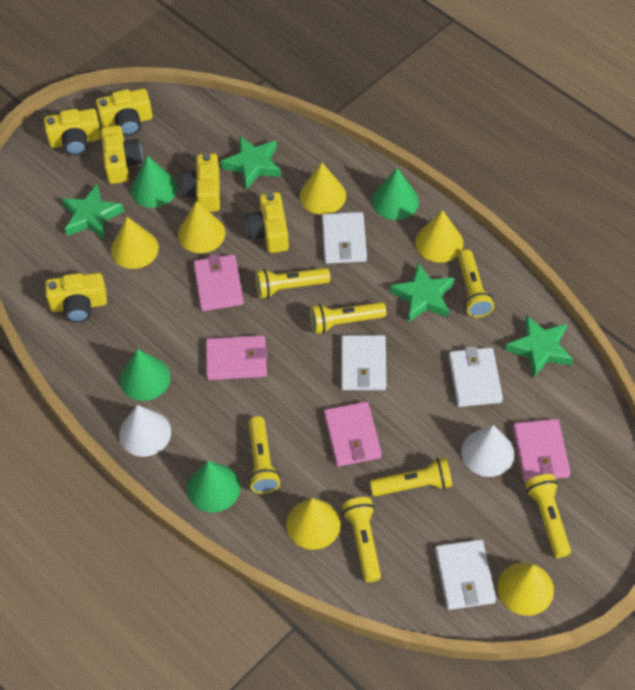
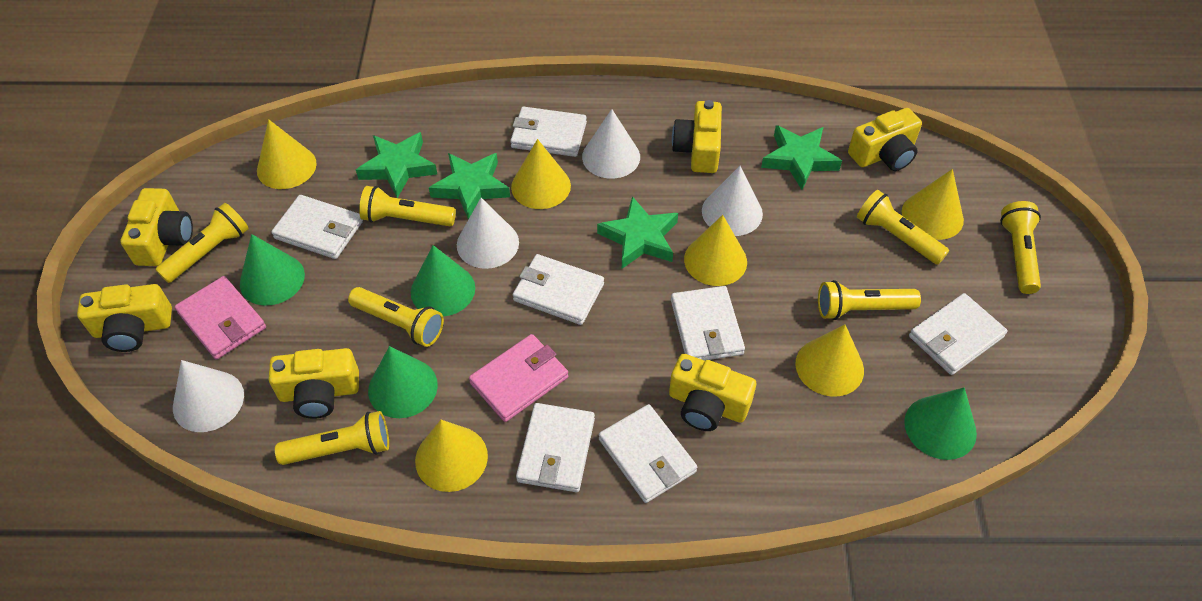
pink wallet: 4 -> 2
white cone: 2 -> 4
white wallet: 4 -> 7

